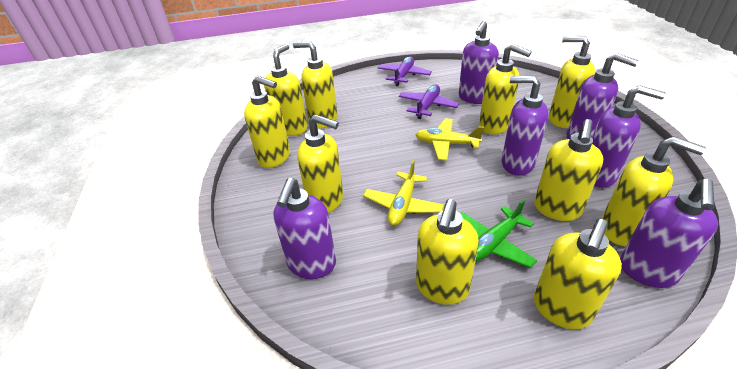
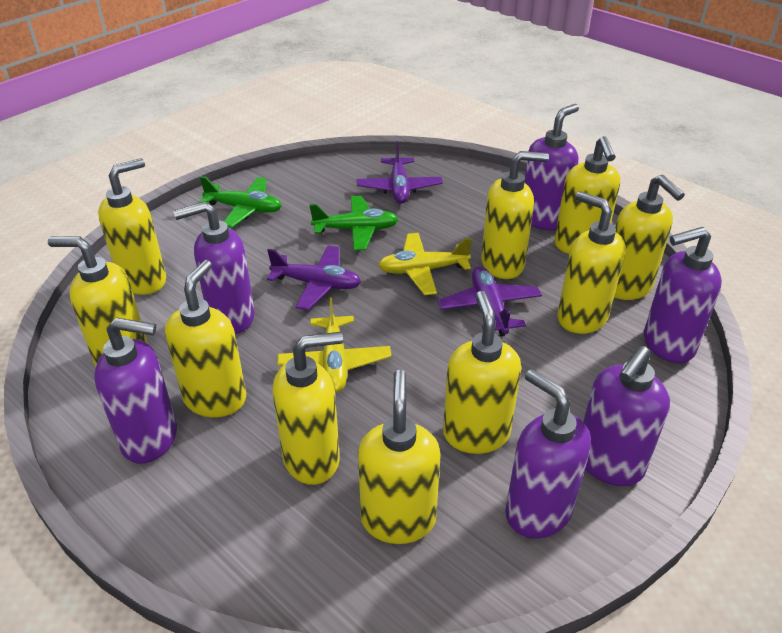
green plane: 1 -> 2
purple plane: 2 -> 3

